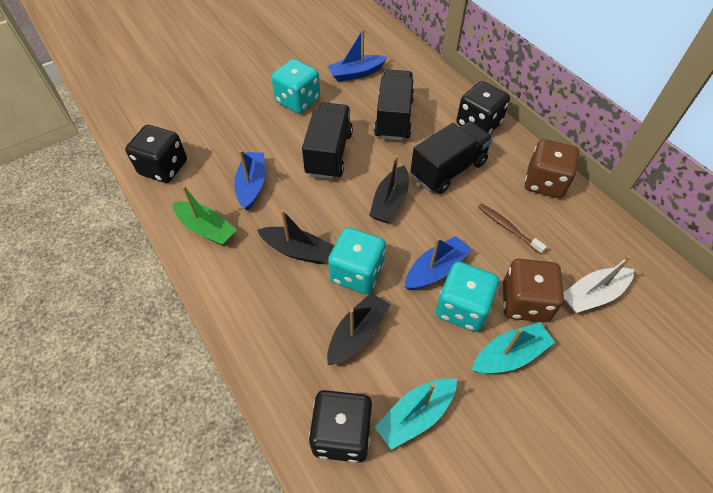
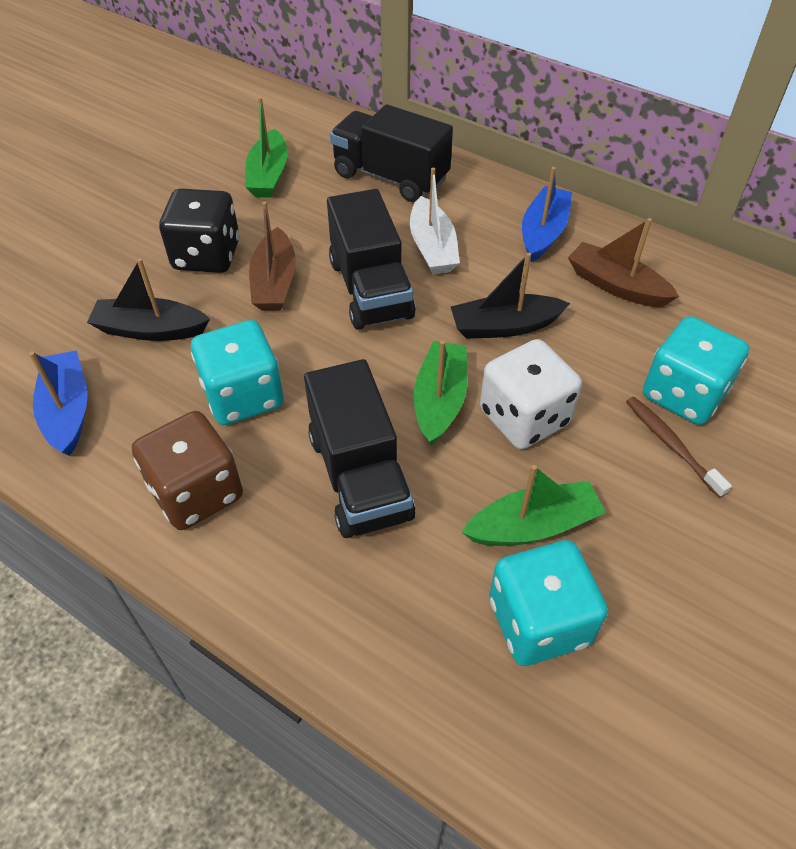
black boat: 3 -> 2
black dice: 3 -> 1
blue boat: 3 -> 2
brown boat: 0 -> 2
brown dice: 2 -> 1
green boat: 1 -> 3
turquoise boat: 2 -> 0
white dice: 0 -> 1

